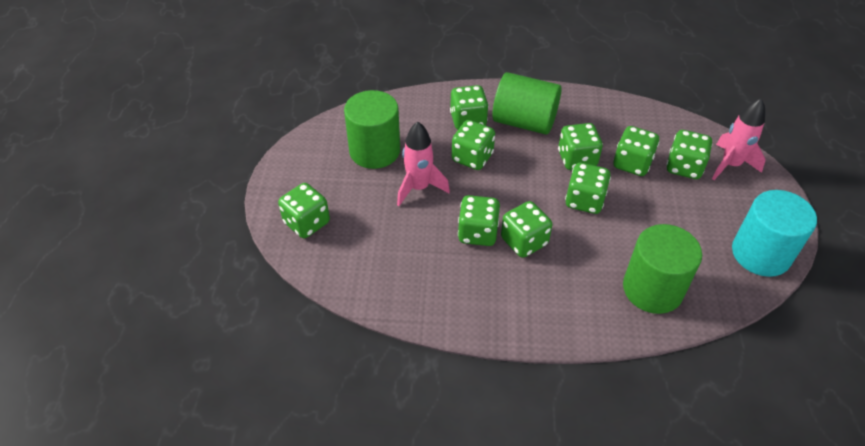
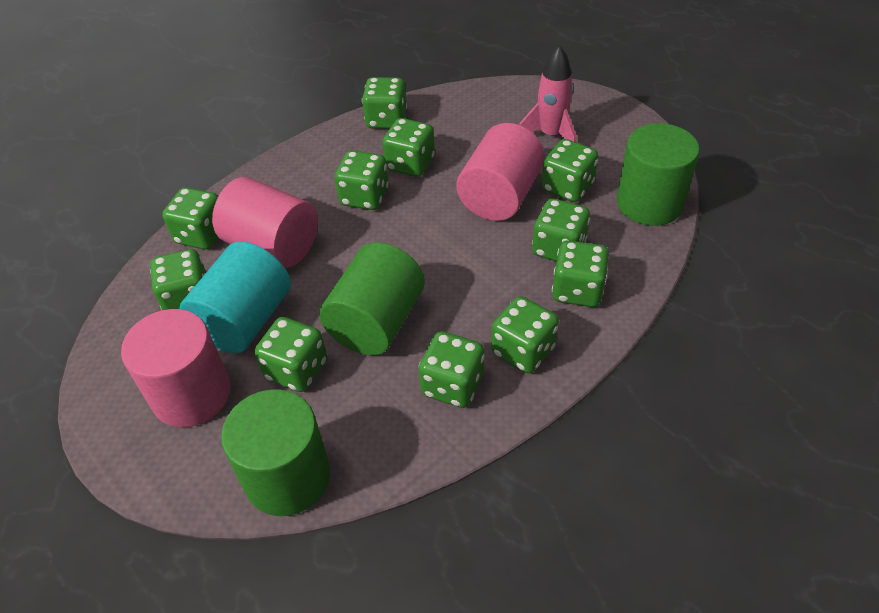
green dice: 9 -> 11
pink cylinder: 0 -> 3
pink rocket: 2 -> 1

